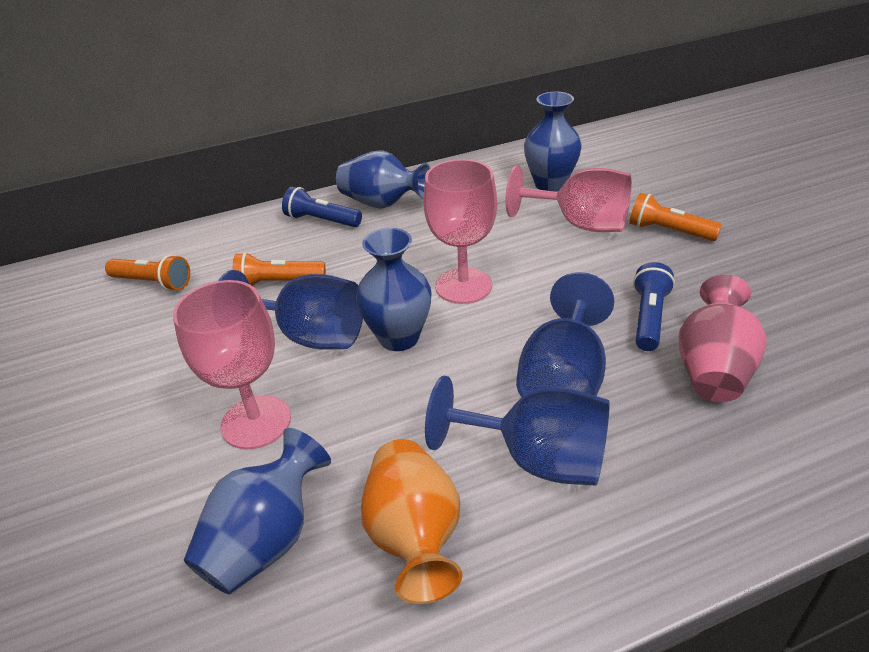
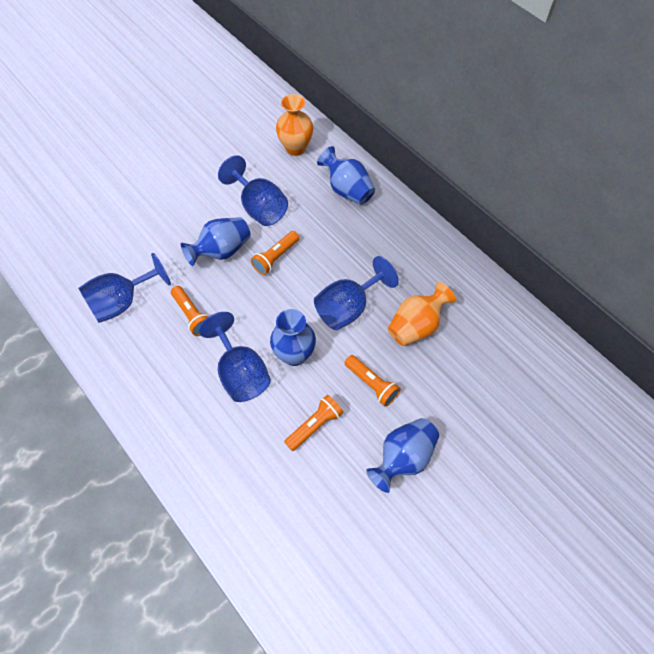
blue flashlight: 2 -> 0
blue goblet: 3 -> 4
orange flashlight: 3 -> 4
orange vase: 1 -> 2
pink goblet: 3 -> 0
pink vase: 1 -> 0

